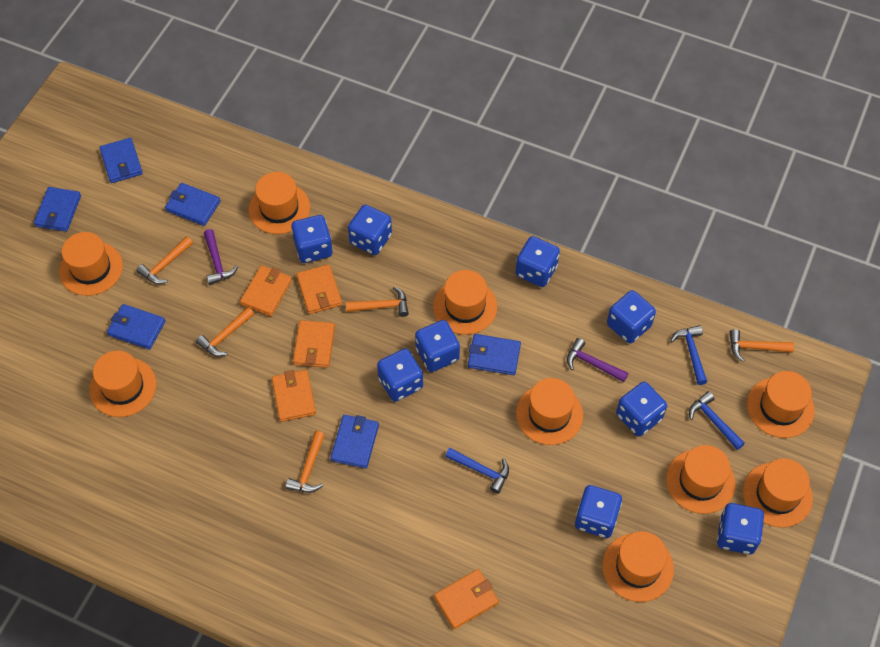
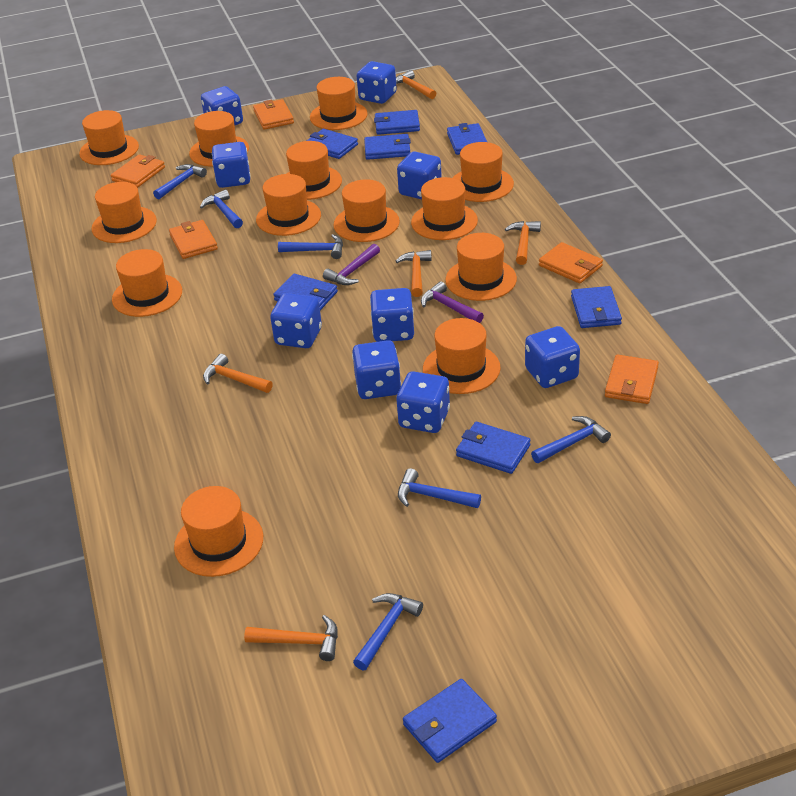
blue hammer: 3 -> 6
blue wallet: 6 -> 8
orange hat: 9 -> 13

